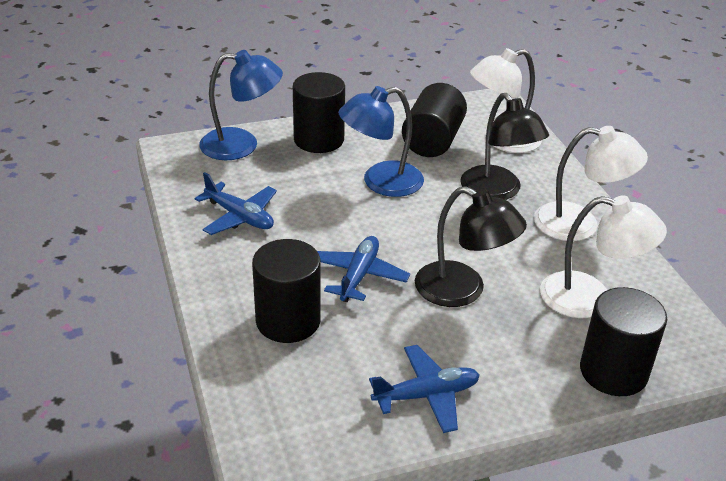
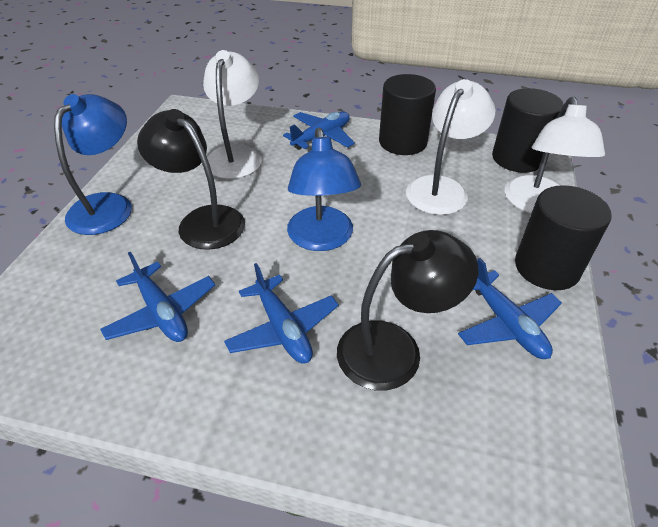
black cylinder: 4 -> 3
blue plane: 3 -> 4

